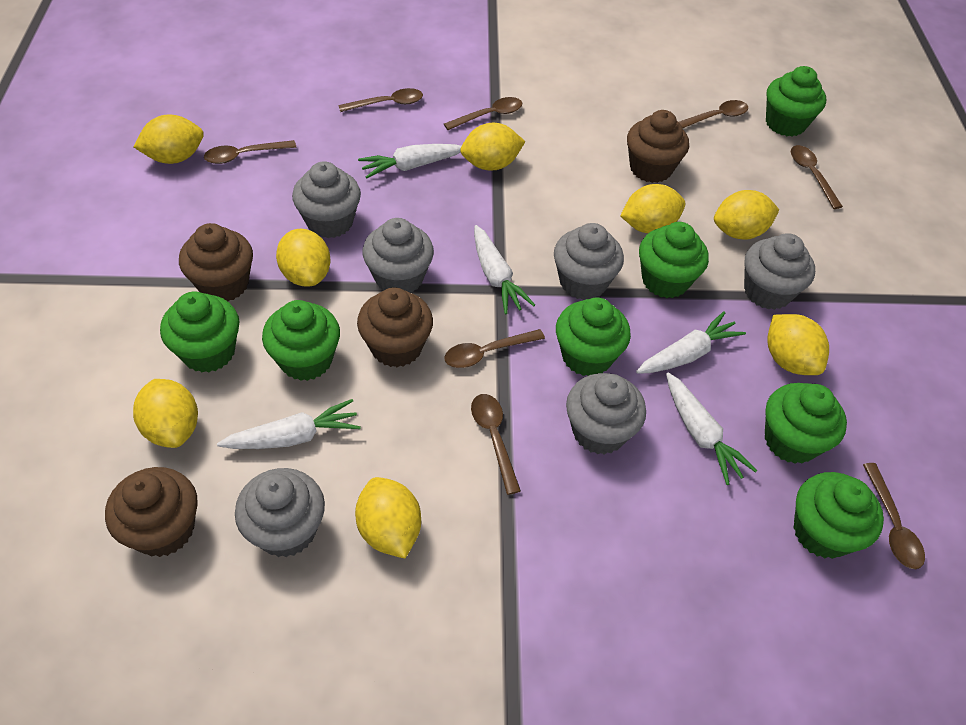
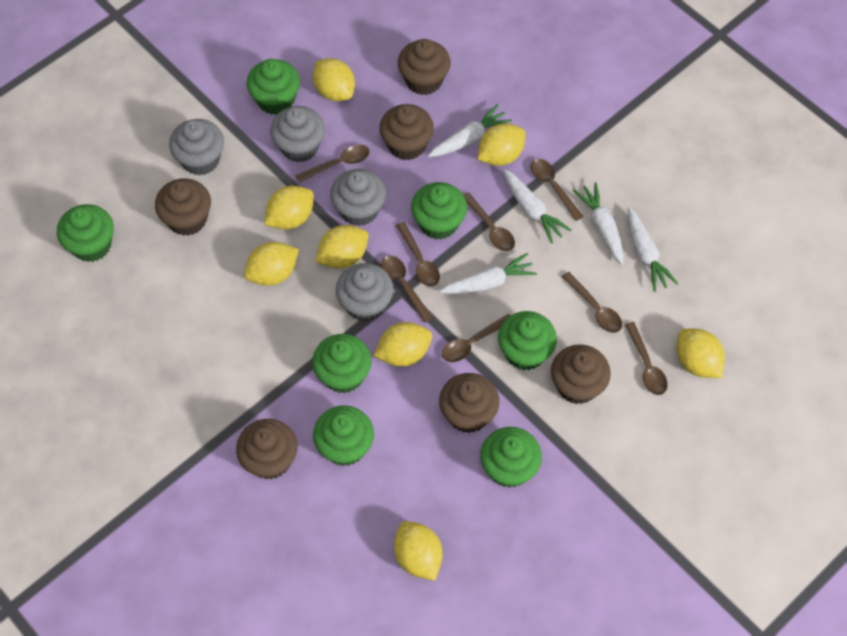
brown cupcake: 4 -> 6
grey cupcake: 6 -> 4

